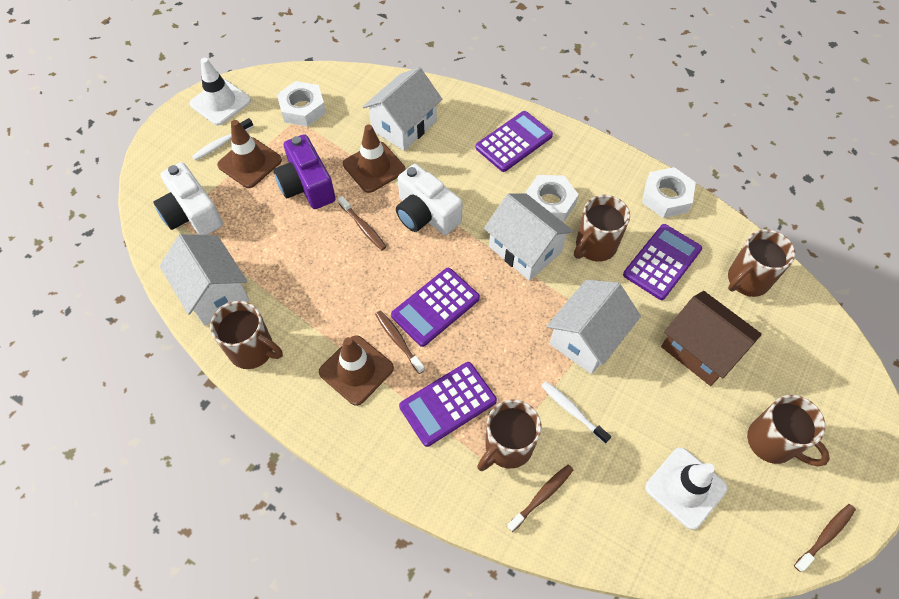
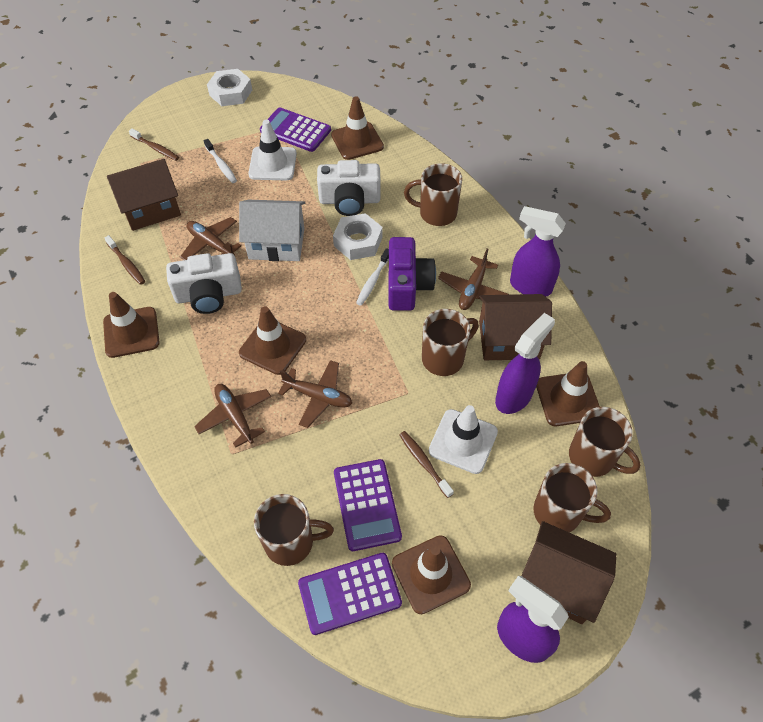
brown house: 1 -> 3
brown plane: 0 -> 4
brown toothbrush: 4 -> 3
brown traffic cone: 3 -> 5
purple calculator: 4 -> 3
purple spray bottle: 0 -> 3
white house: 4 -> 1
white nut: 3 -> 2

